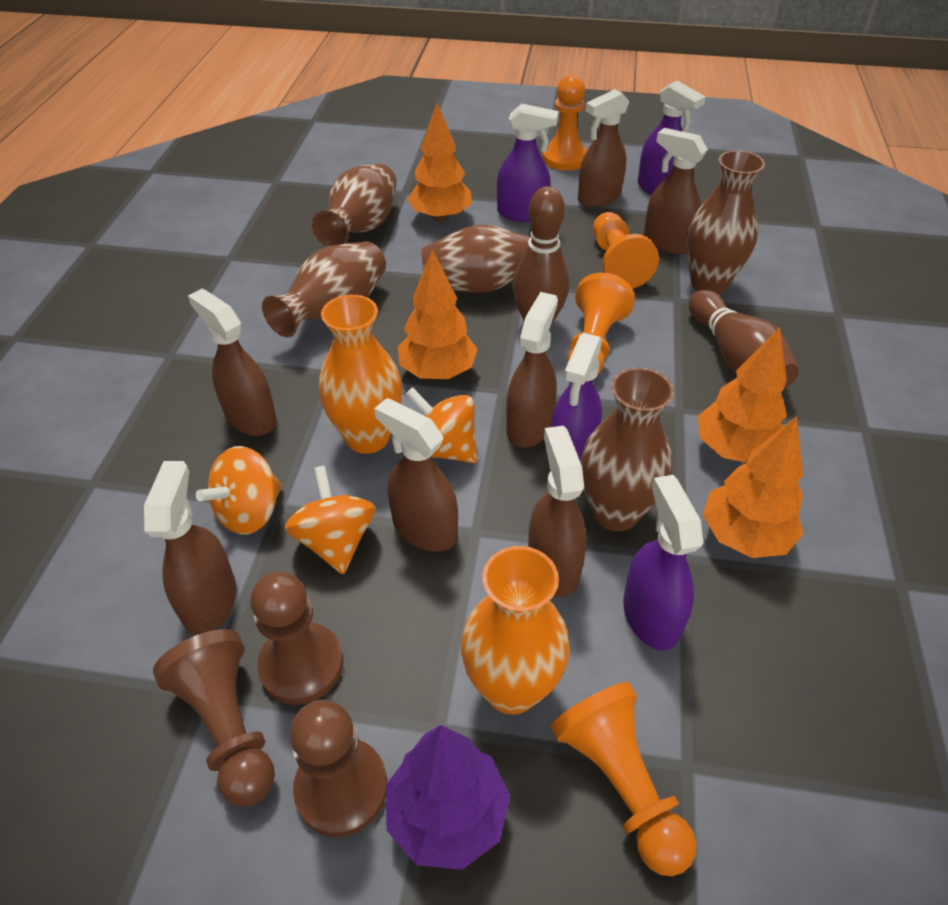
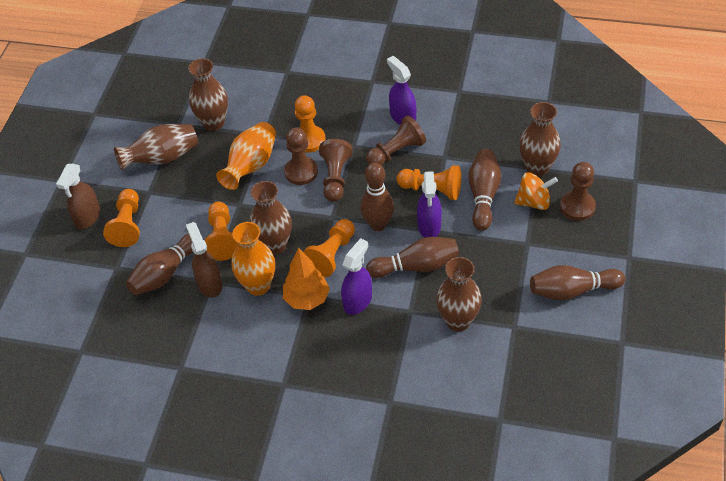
brown bowling pin: 2 -> 5
brown pawn: 3 -> 4
brown spray bottle: 7 -> 2
orange pawn: 4 -> 5
orange spinning top: 3 -> 1
orange tree: 4 -> 1
purple spray bottle: 4 -> 3
purple tree: 1 -> 0

